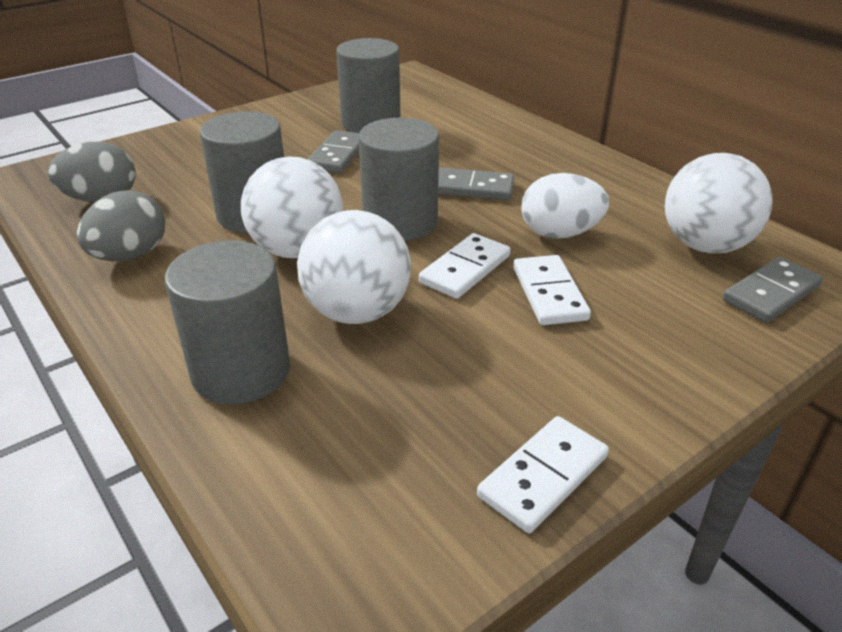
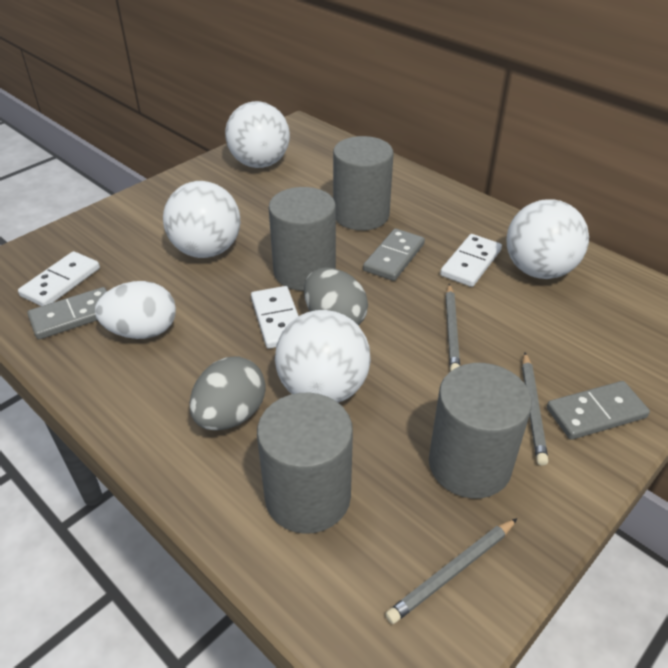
grey pencil: 0 -> 3
white ball: 3 -> 4

